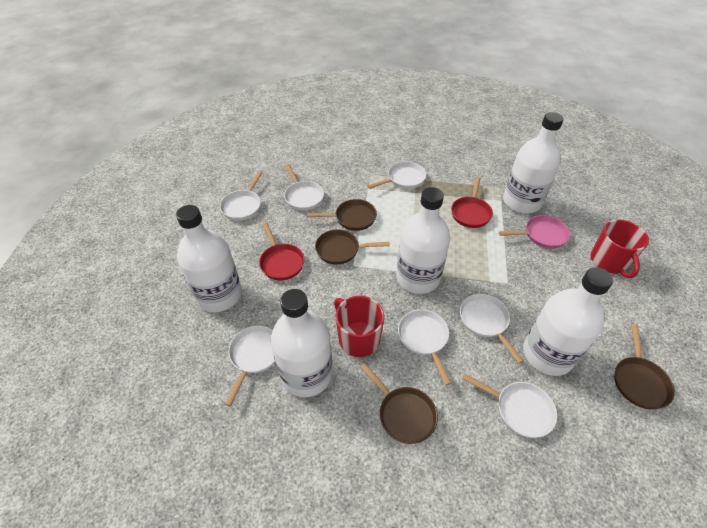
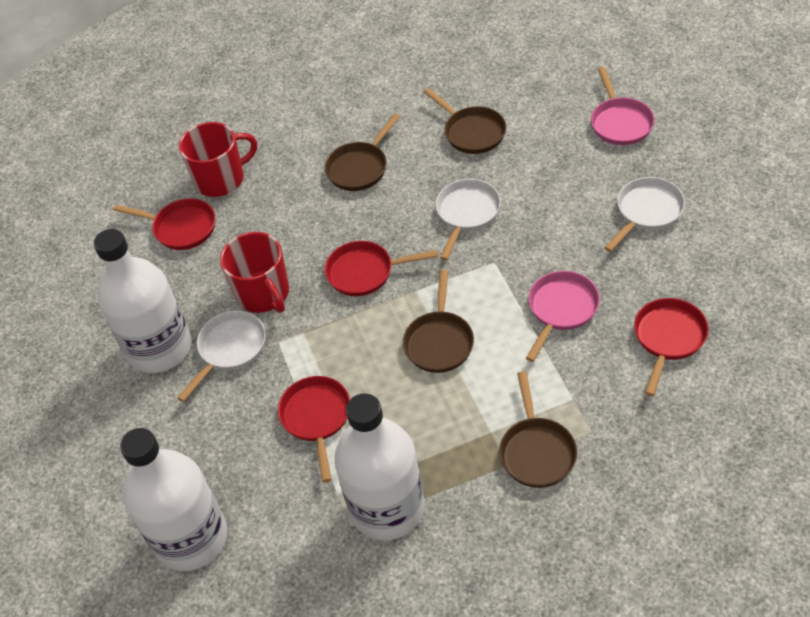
pink pan: 1 -> 2
red pan: 2 -> 4
white bottle: 5 -> 3
white pan: 7 -> 3

